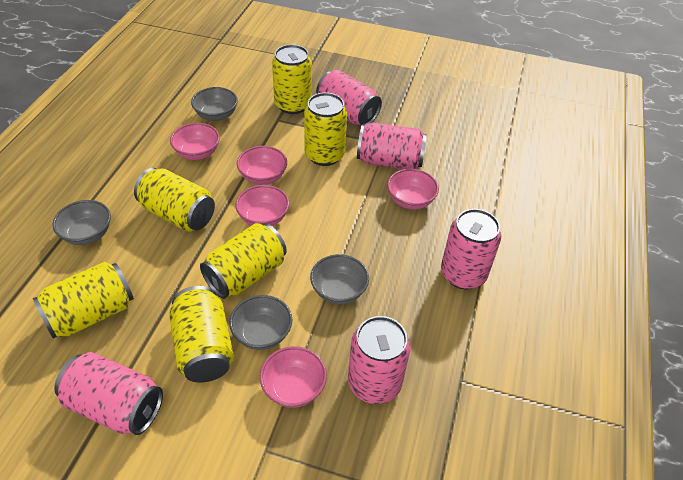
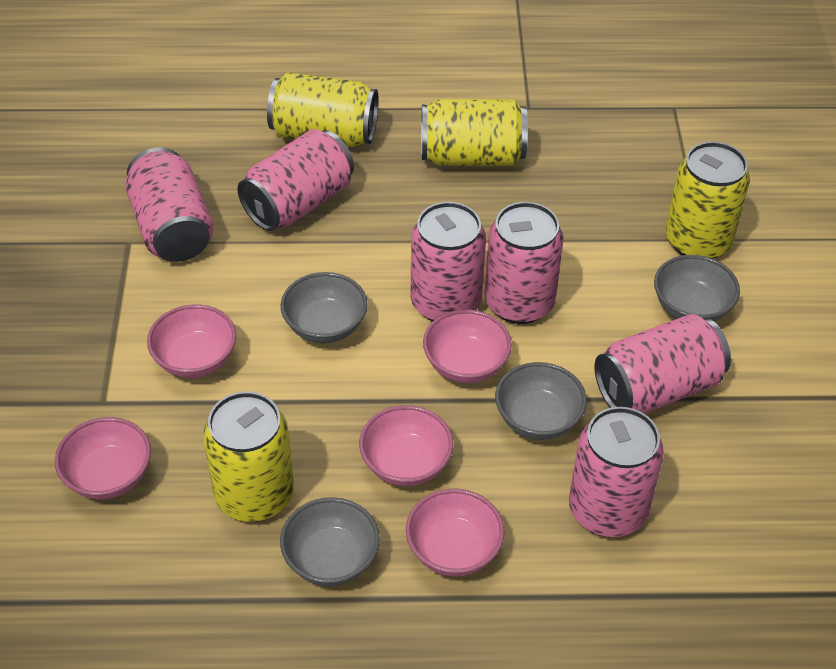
pink can: 5 -> 6
yellow can: 6 -> 4

